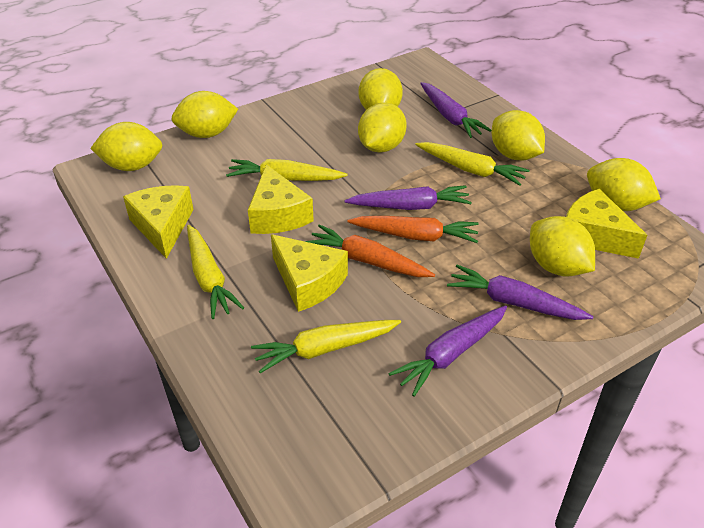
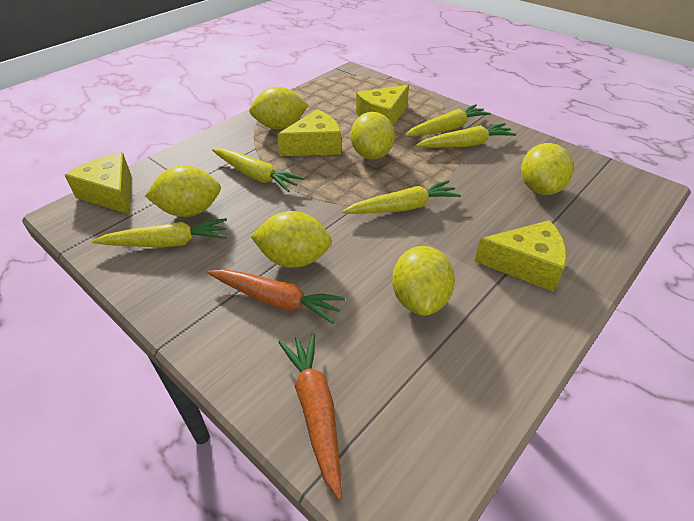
purple carrot: 4 -> 0
yellow carrot: 4 -> 5
yellow lemon: 7 -> 6

